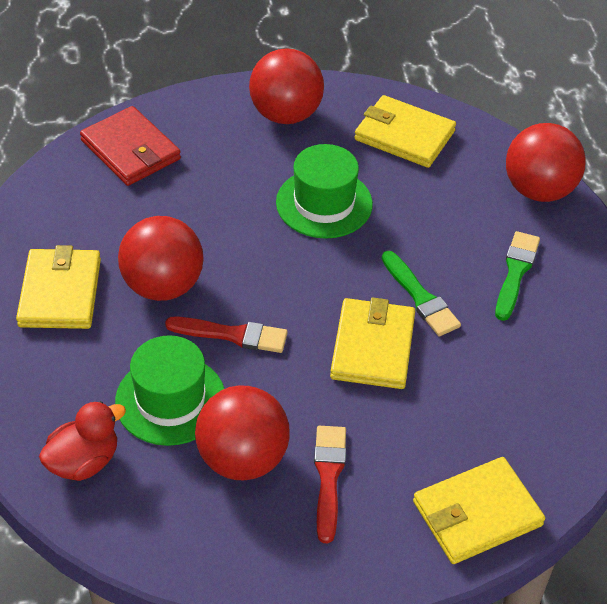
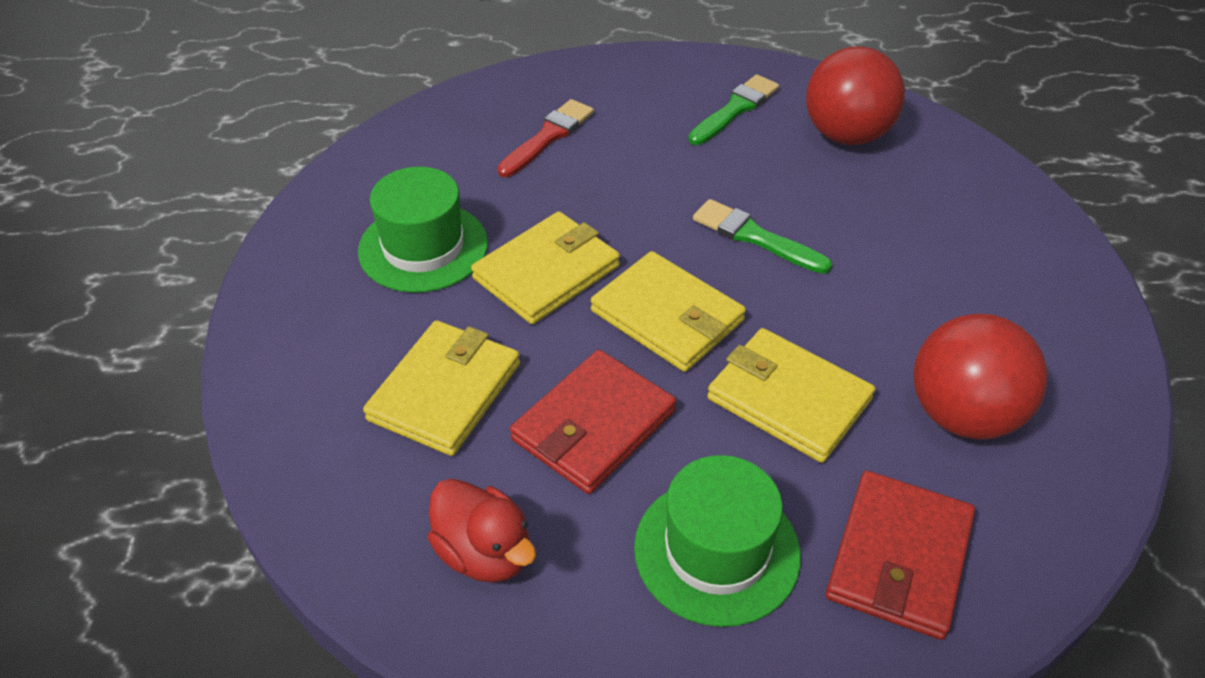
red ball: 4 -> 2
red brush: 2 -> 1
red wallet: 1 -> 2

